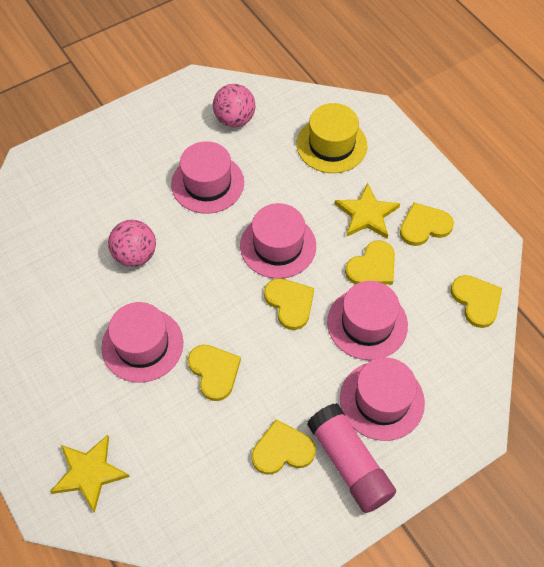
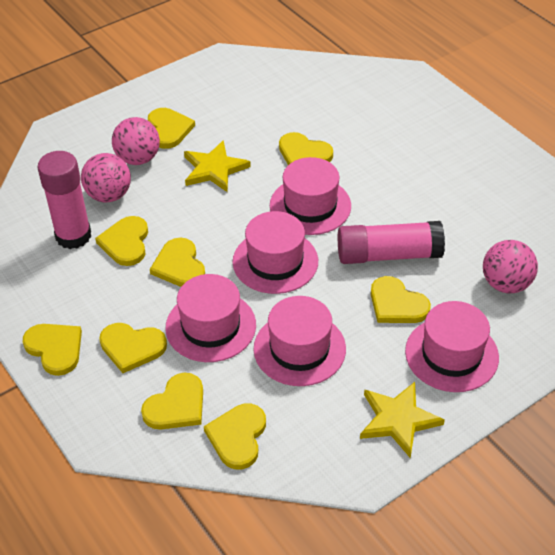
pink ball: 2 -> 3
pink glue stick: 1 -> 2
yellow hat: 1 -> 0
yellow heart: 6 -> 9

